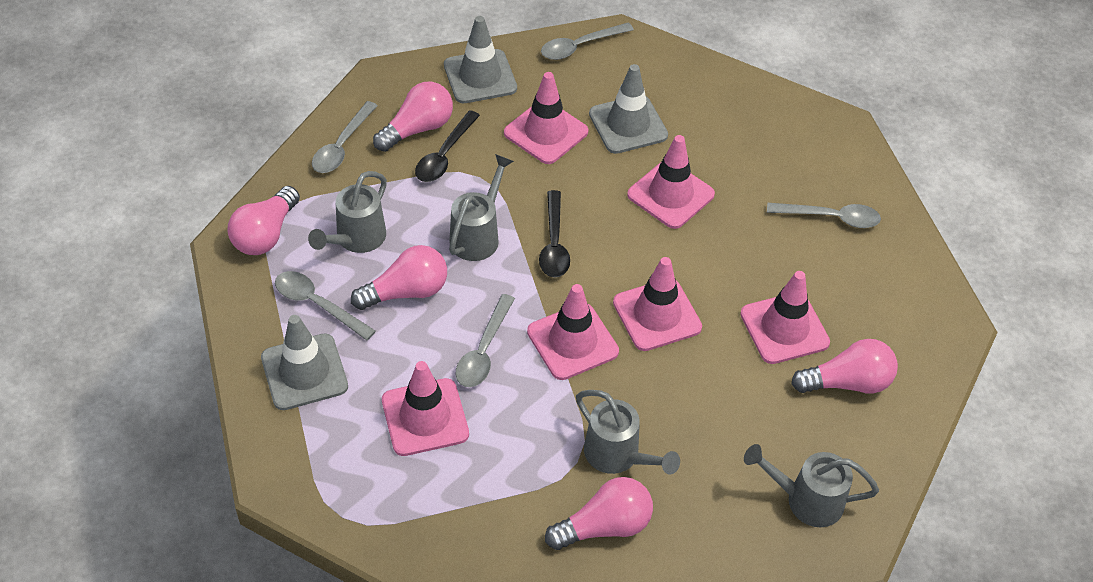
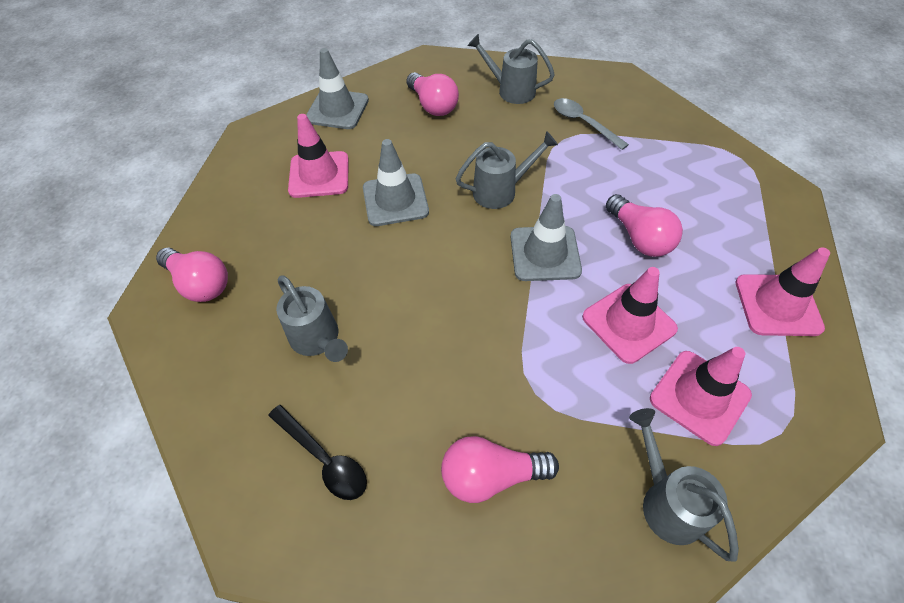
black spoon: 2 -> 1
grey spoon: 5 -> 1
pink light bulb: 5 -> 4
pink traffic cone: 6 -> 4

